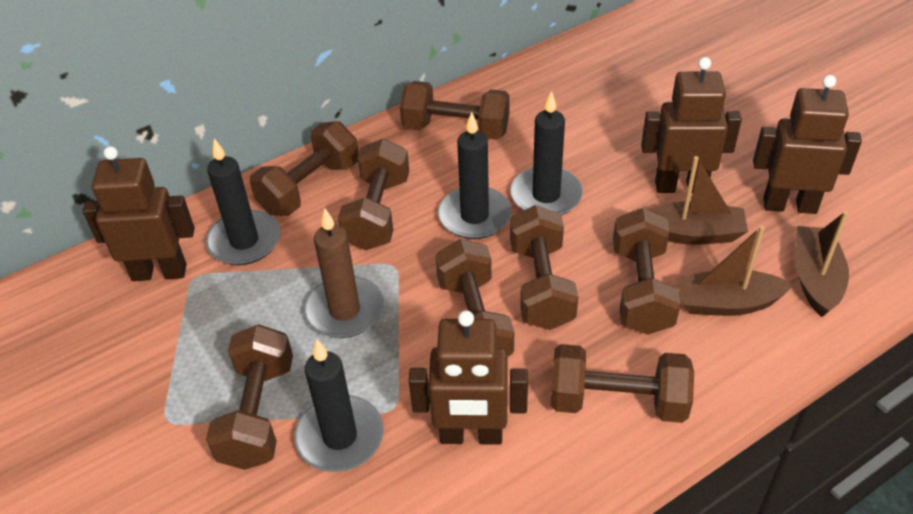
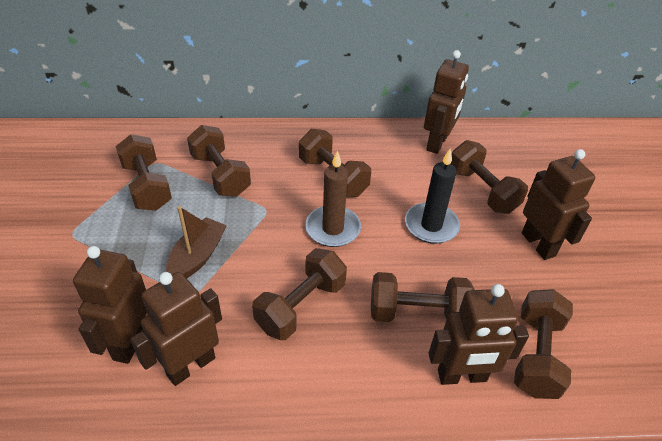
black candle: 4 -> 1
brown boat: 3 -> 1
brown dumbbell: 8 -> 7
brown robot: 4 -> 5

